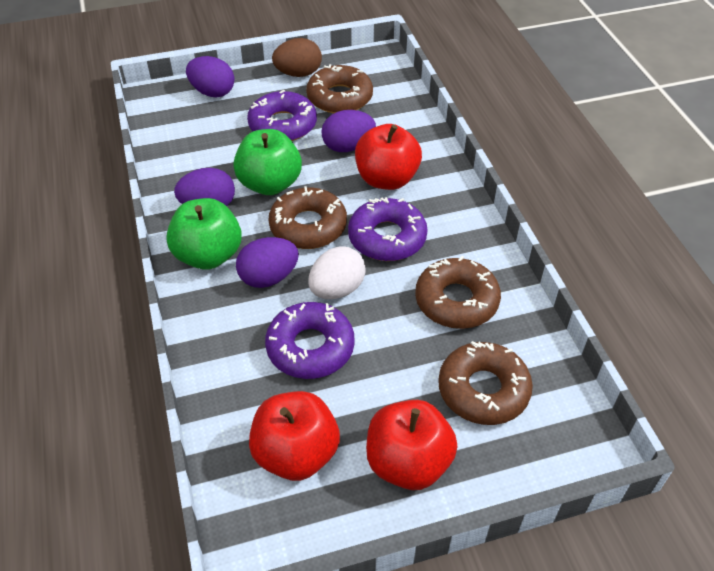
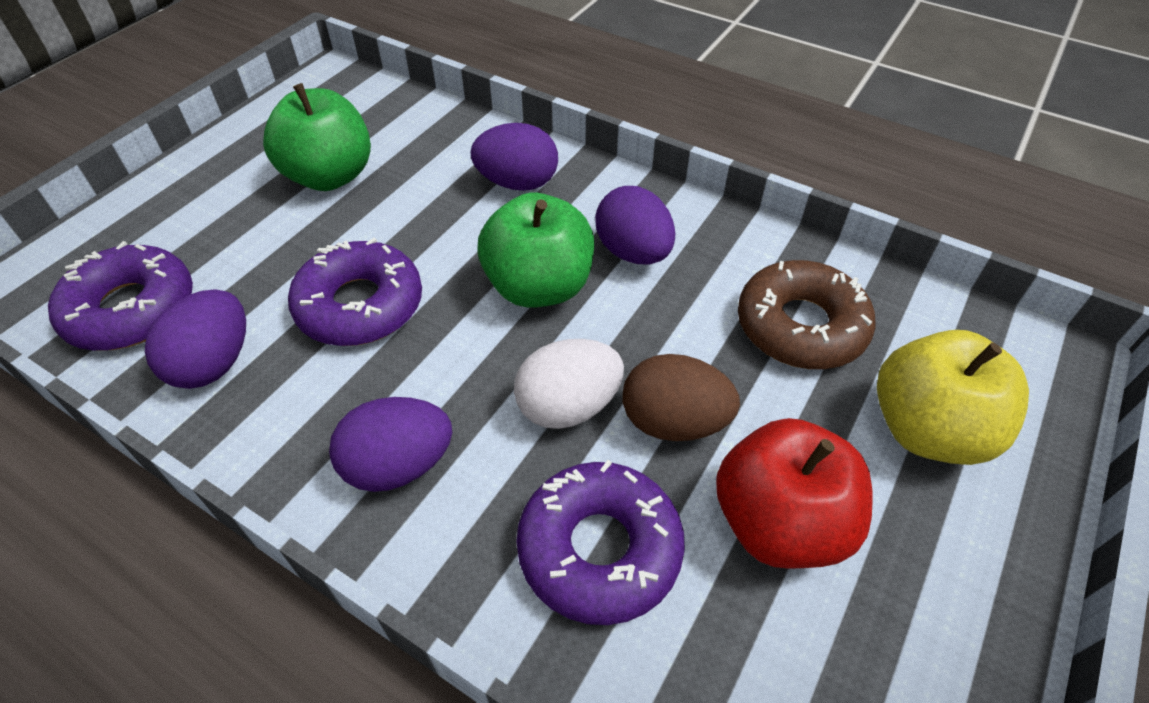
brown donut: 4 -> 1
red apple: 3 -> 1
yellow apple: 0 -> 1

